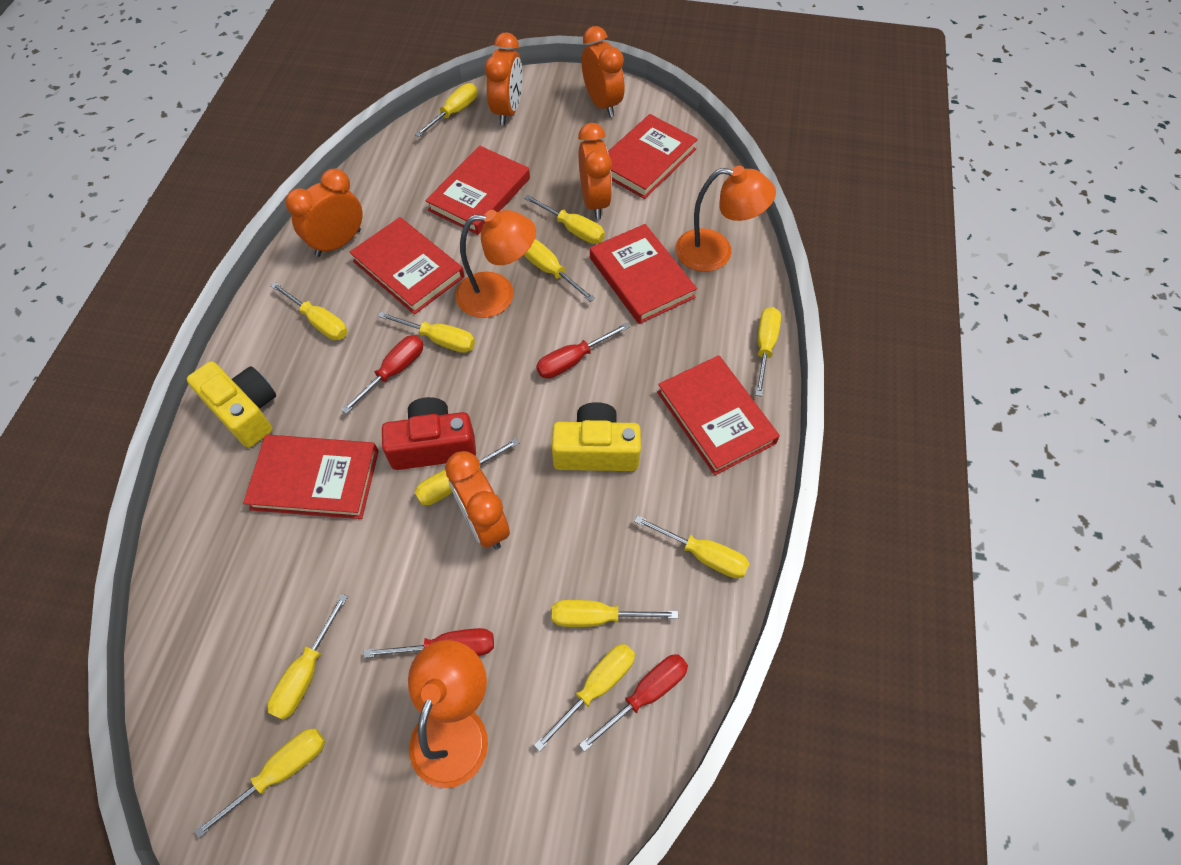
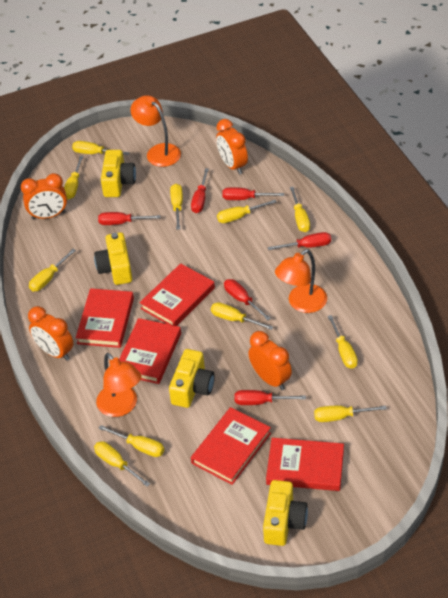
orange clock: 5 -> 4
red book: 6 -> 5
red camera: 1 -> 0
red screwdriver: 4 -> 6
yellow camera: 2 -> 4
yellow screwdriver: 12 -> 11

